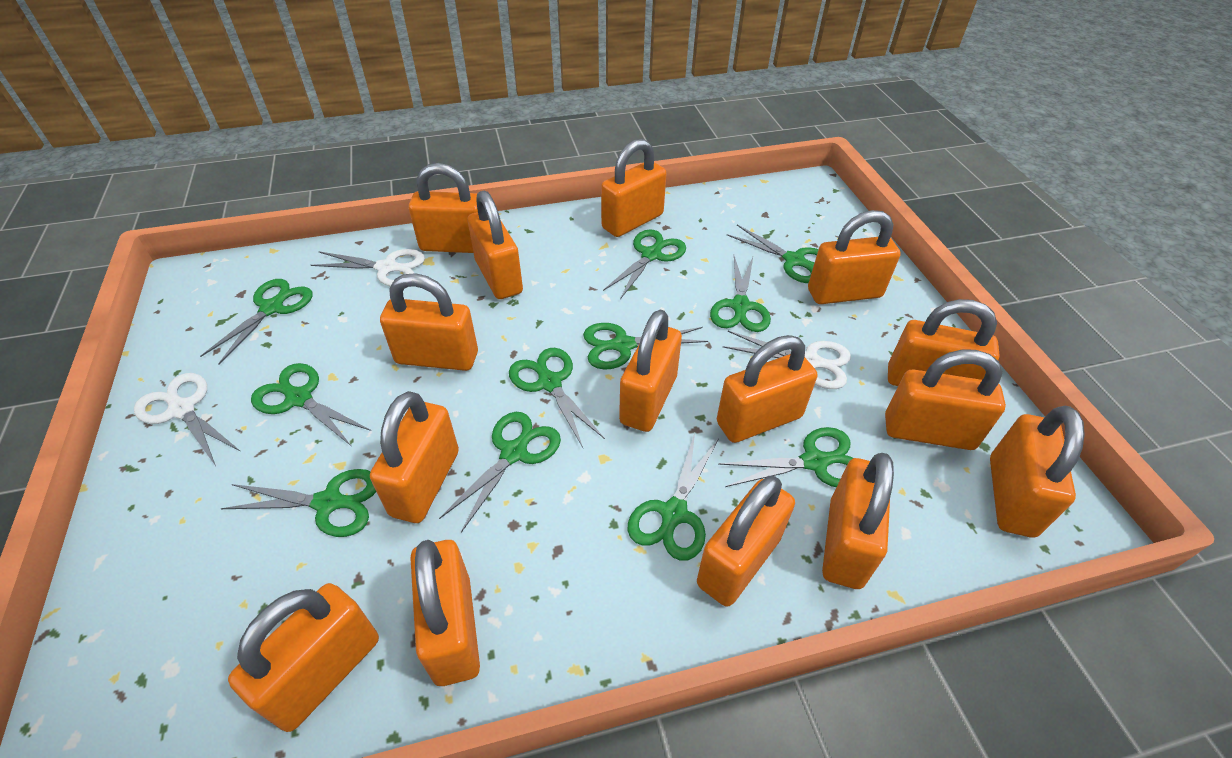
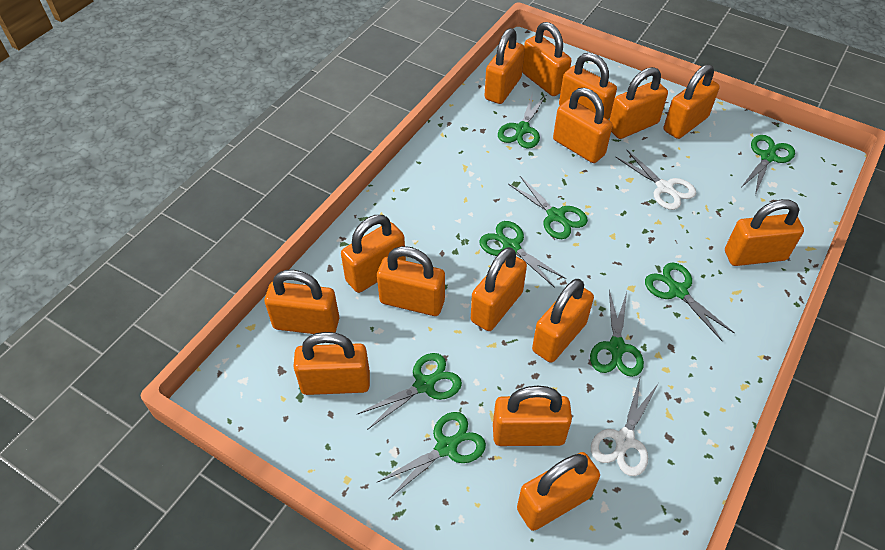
green scissors: 11 -> 8
white scissors: 3 -> 2

